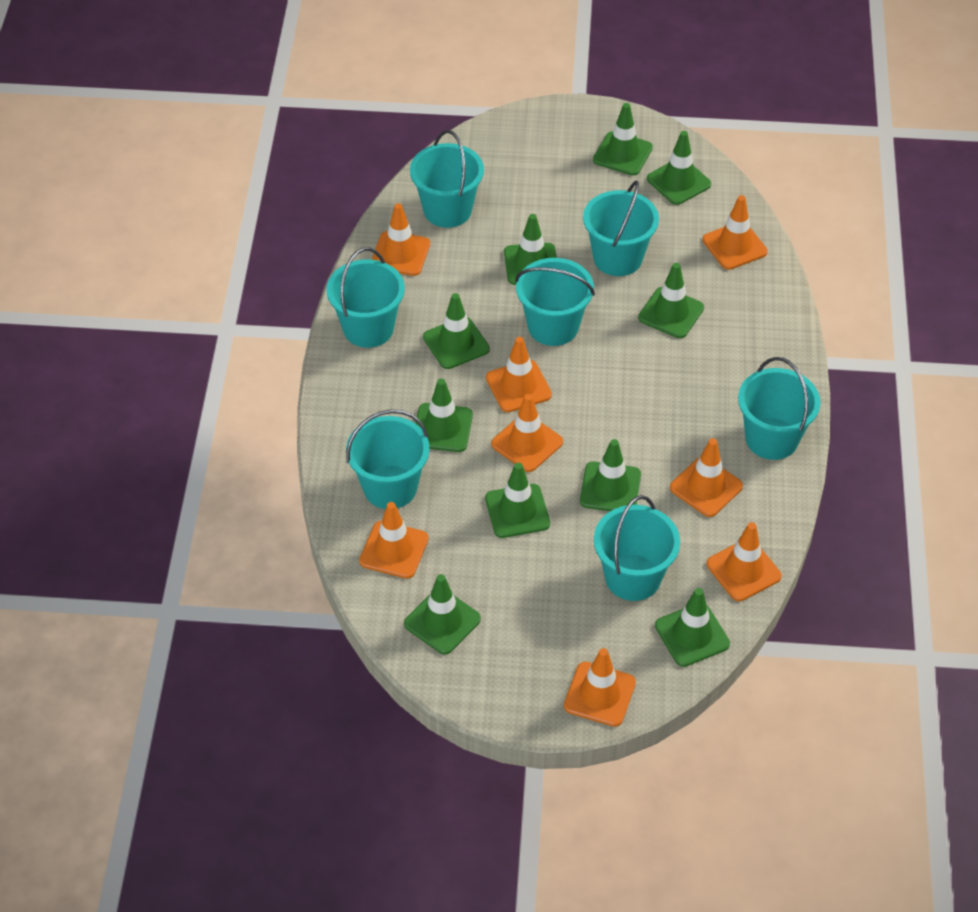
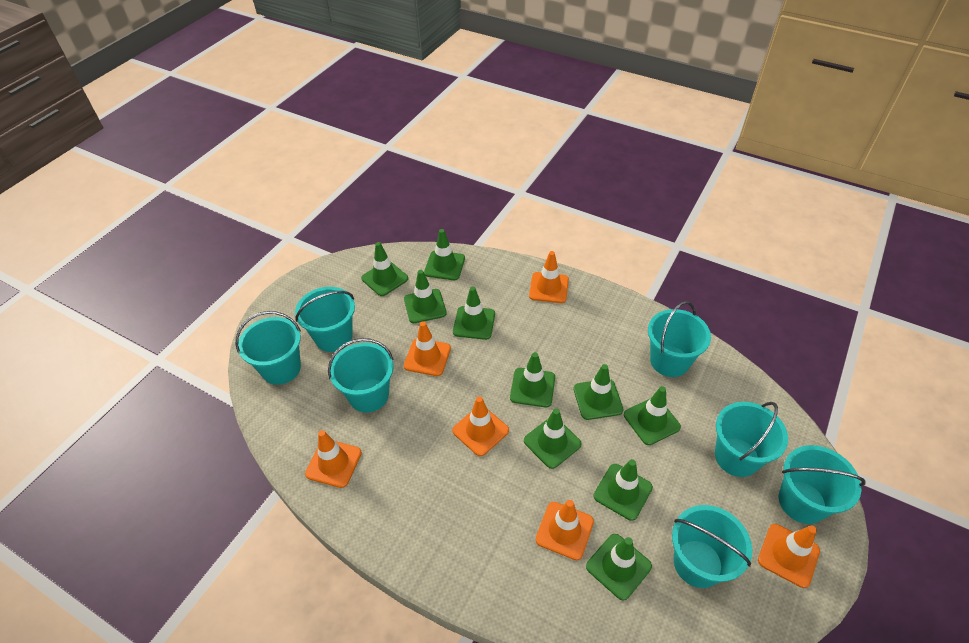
orange traffic cone: 8 -> 6

